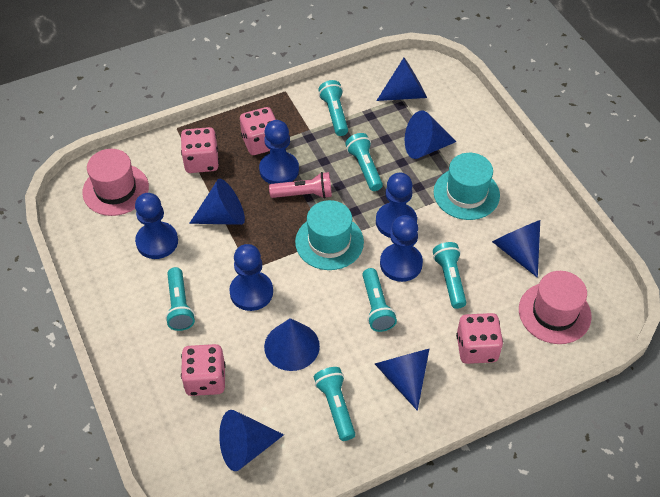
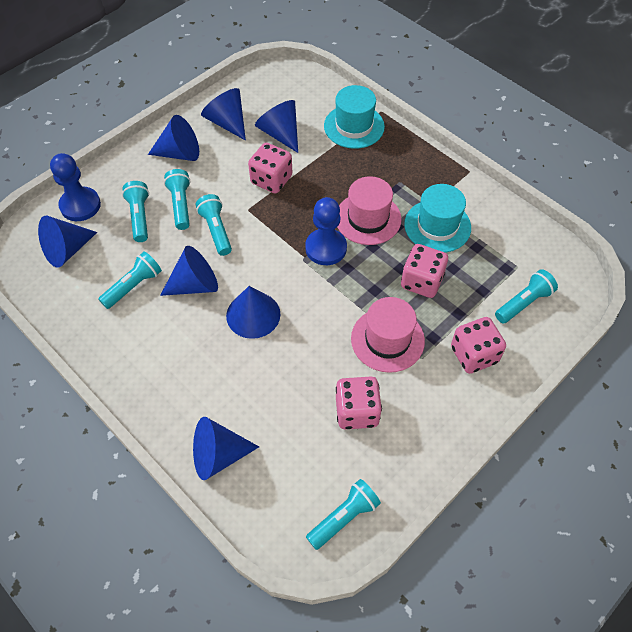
blue pawn: 5 -> 2
pink flashlight: 1 -> 0

